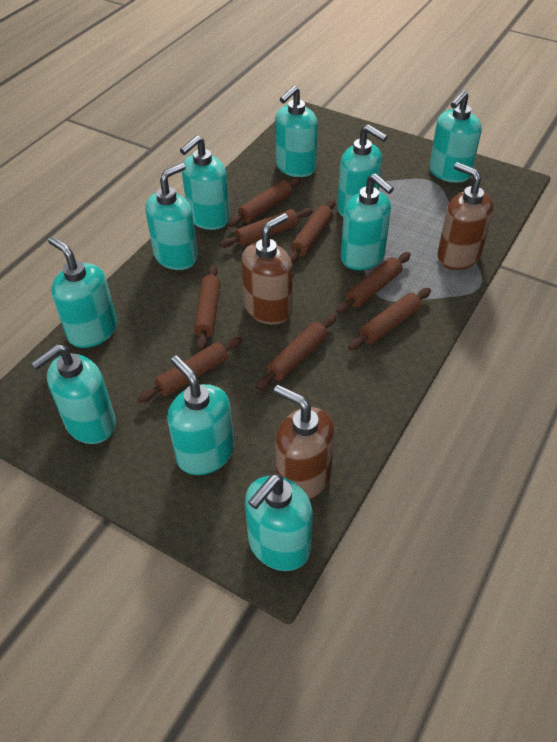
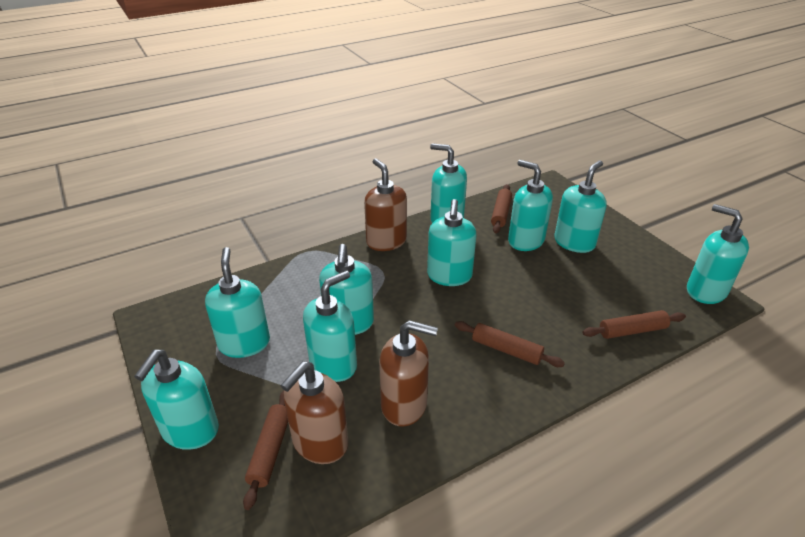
brown rolling pin: 8 -> 4
turquoise soap dispenser: 10 -> 9

